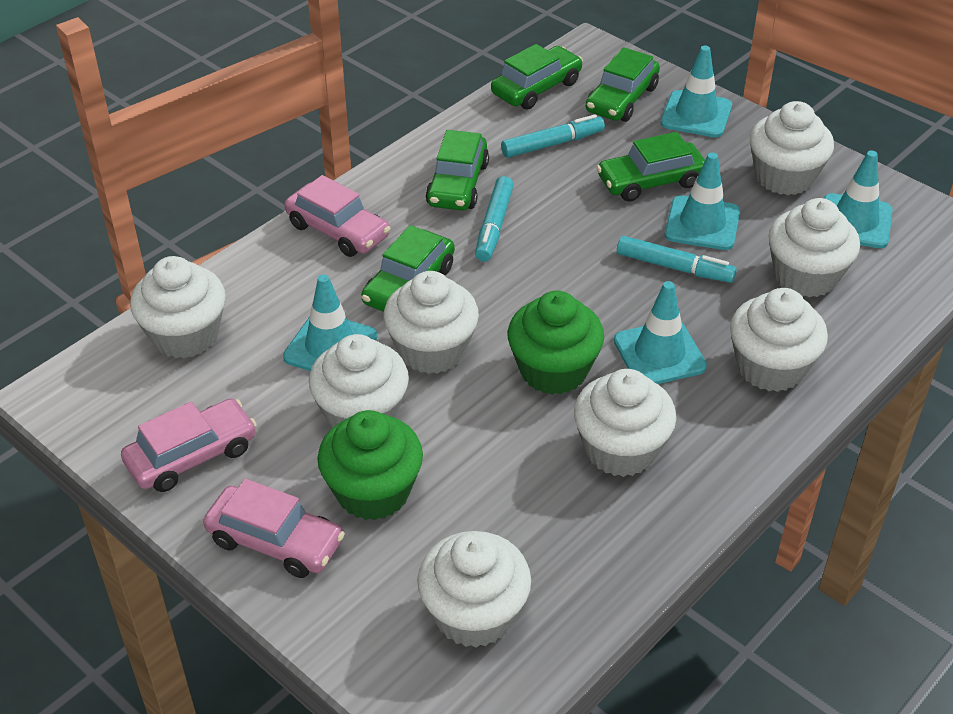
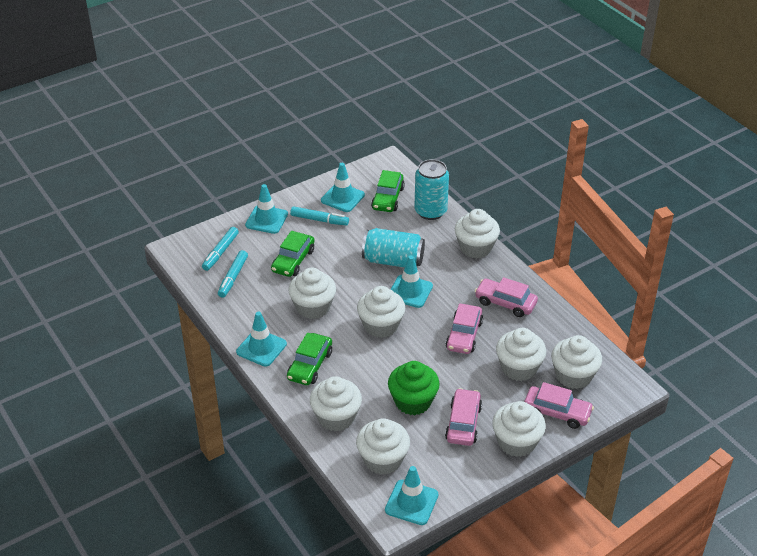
green car: 5 -> 3
green cupcake: 2 -> 1
pink car: 3 -> 4
turquoise can: 0 -> 2

